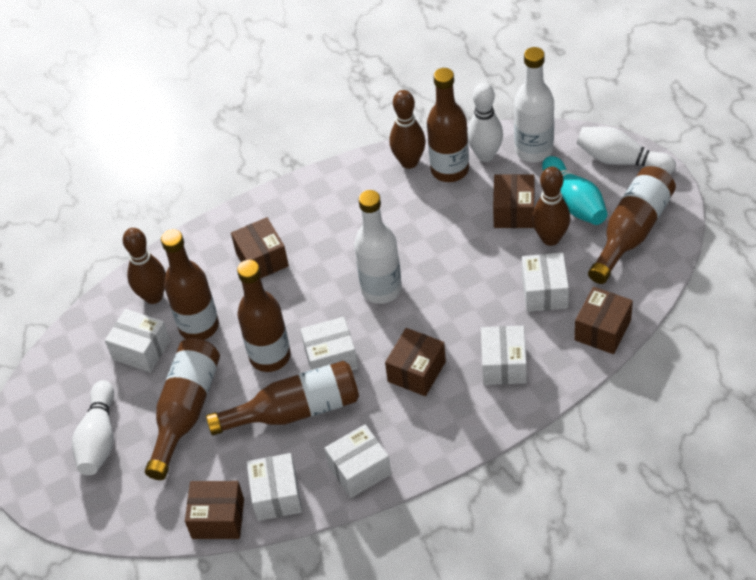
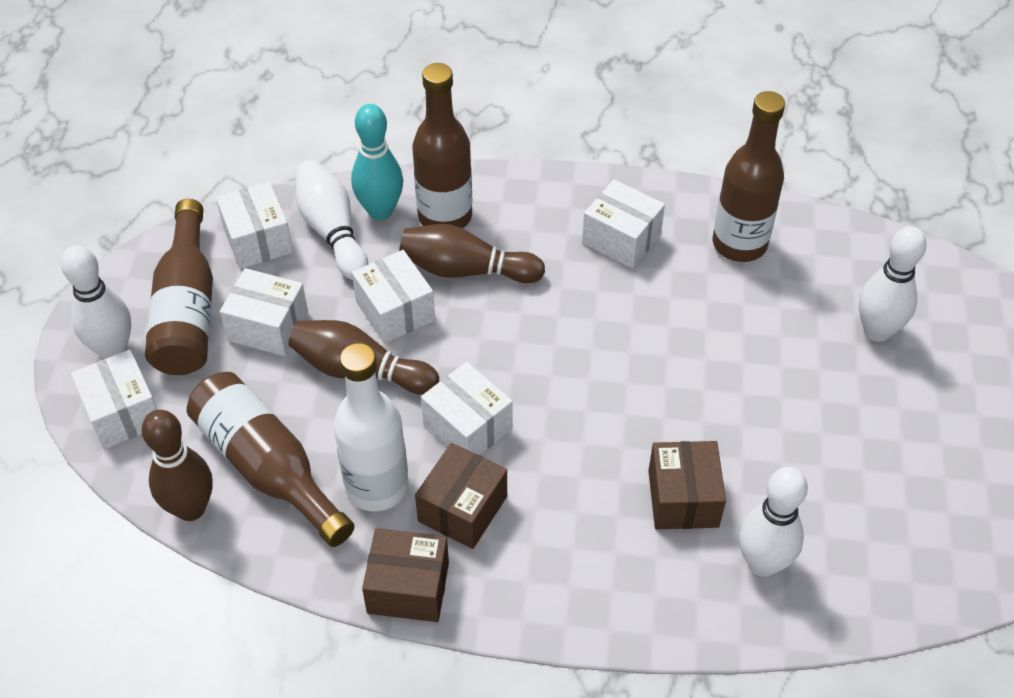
brown bottle: 6 -> 4
brown box: 5 -> 3
white bottle: 2 -> 1
white bowling pin: 3 -> 4

